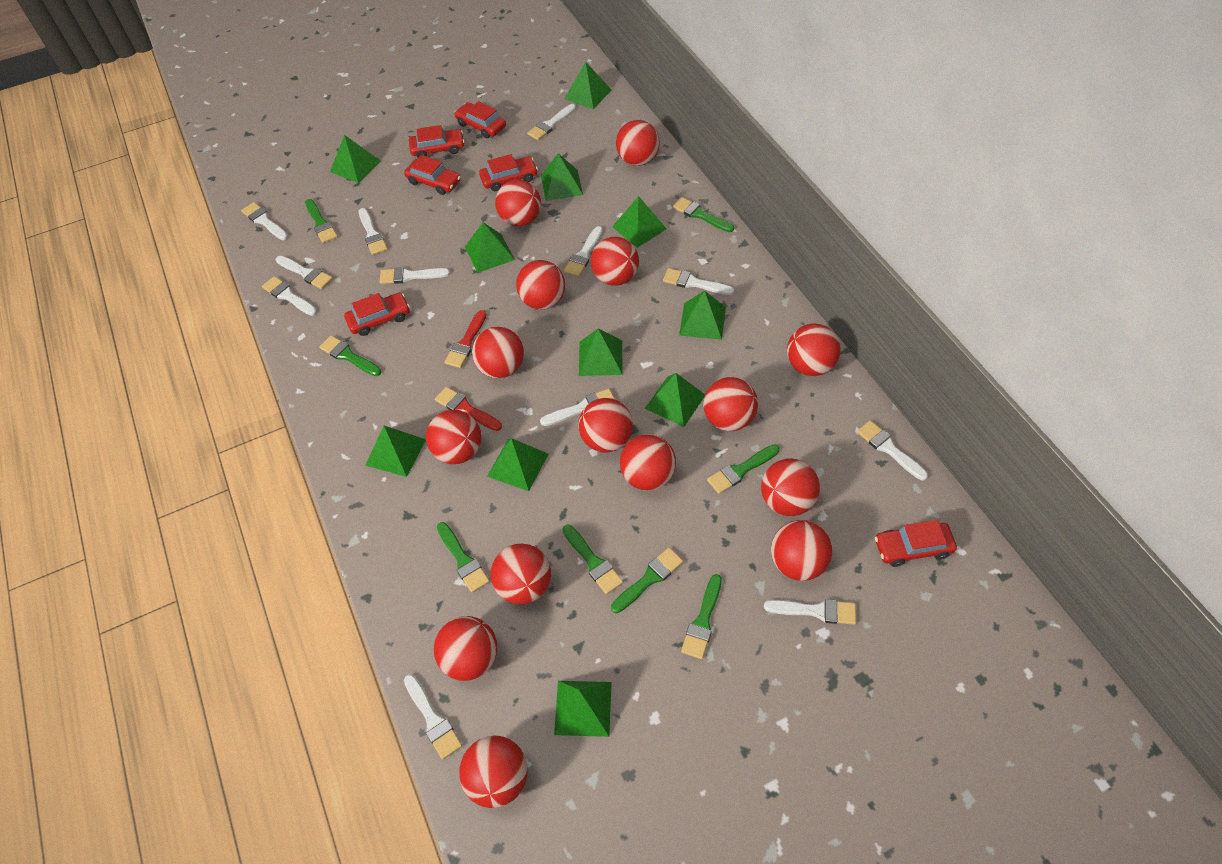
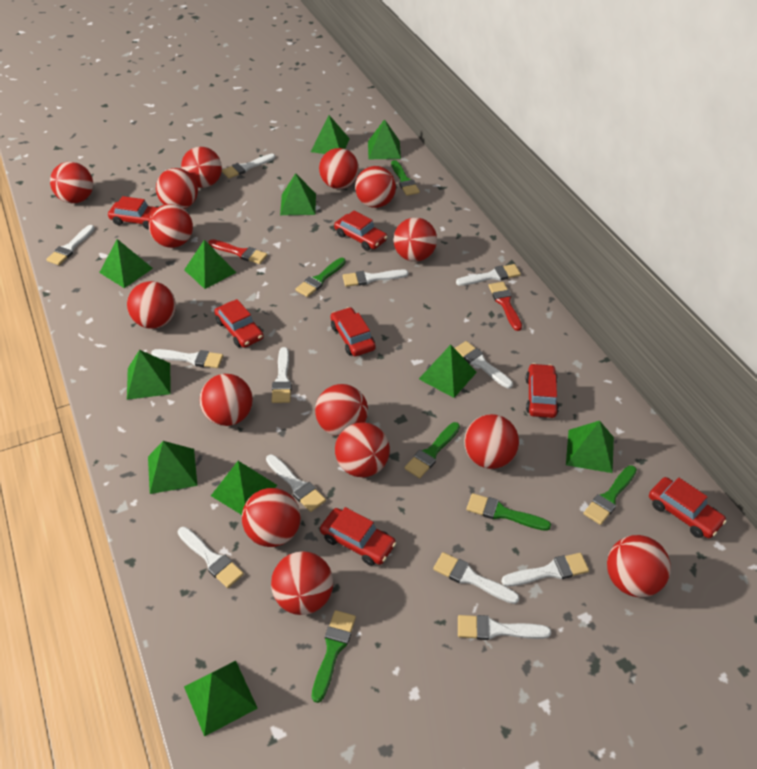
green brush: 8 -> 6
red car: 6 -> 7

